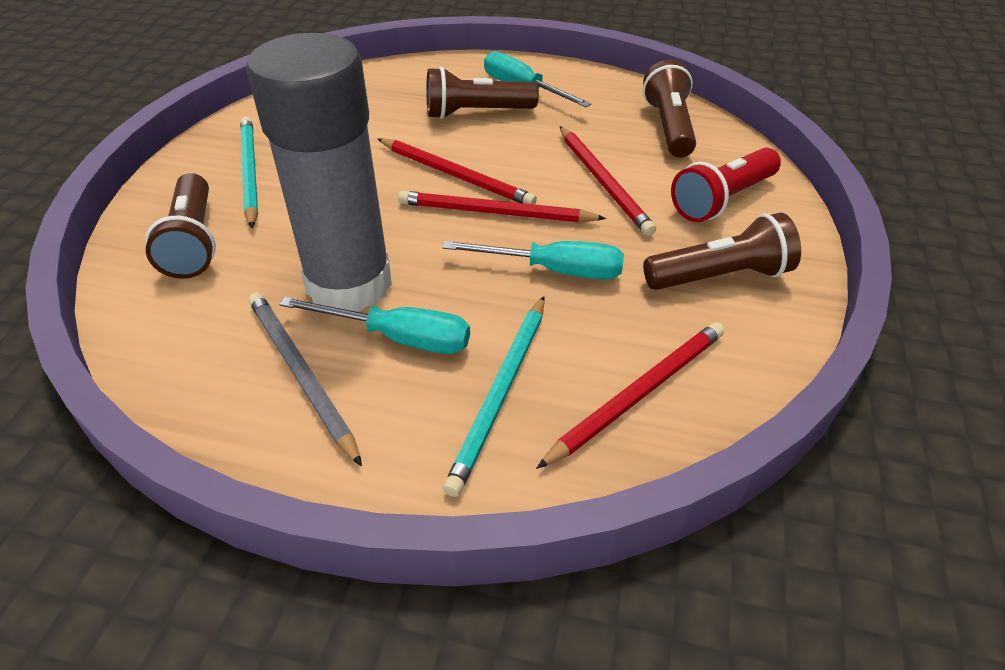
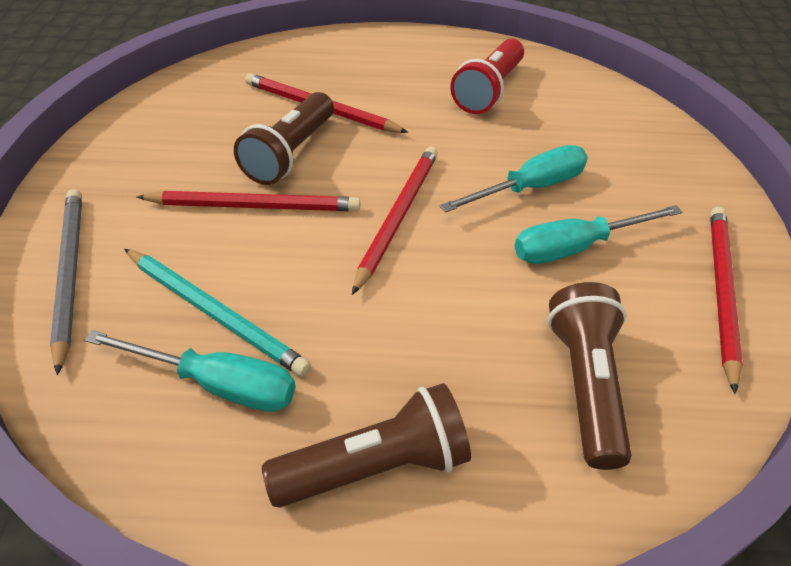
brown flashlight: 4 -> 3
grey glue stick: 1 -> 0
turquoise pencil: 2 -> 1

